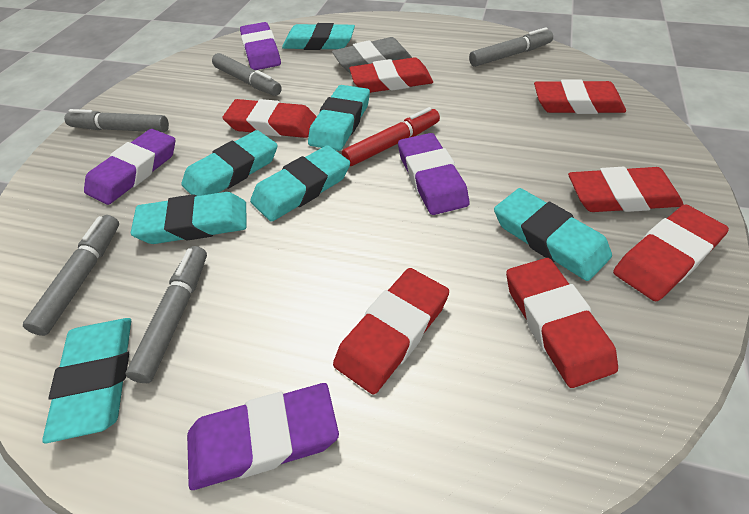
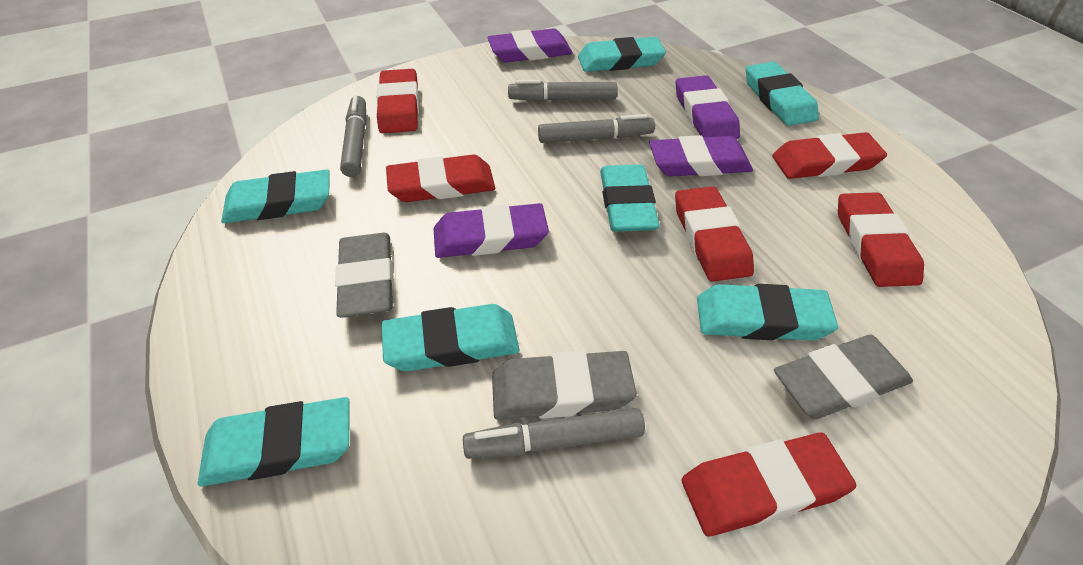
grey eraser: 1 -> 3
grey marker: 5 -> 4
red eraser: 7 -> 6
red marker: 1 -> 0

